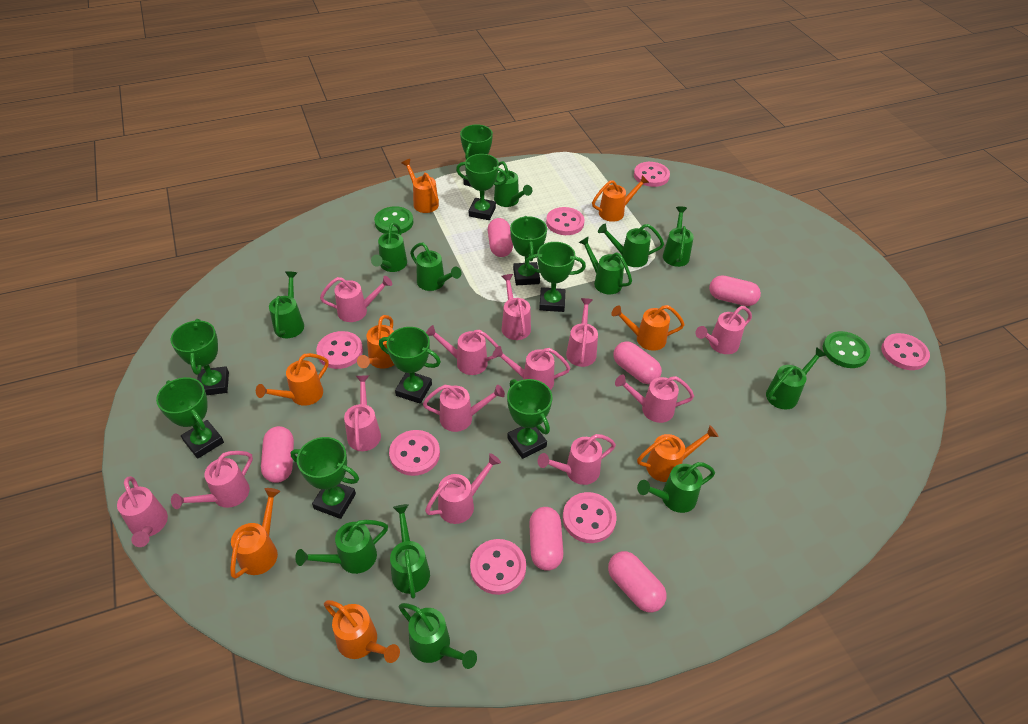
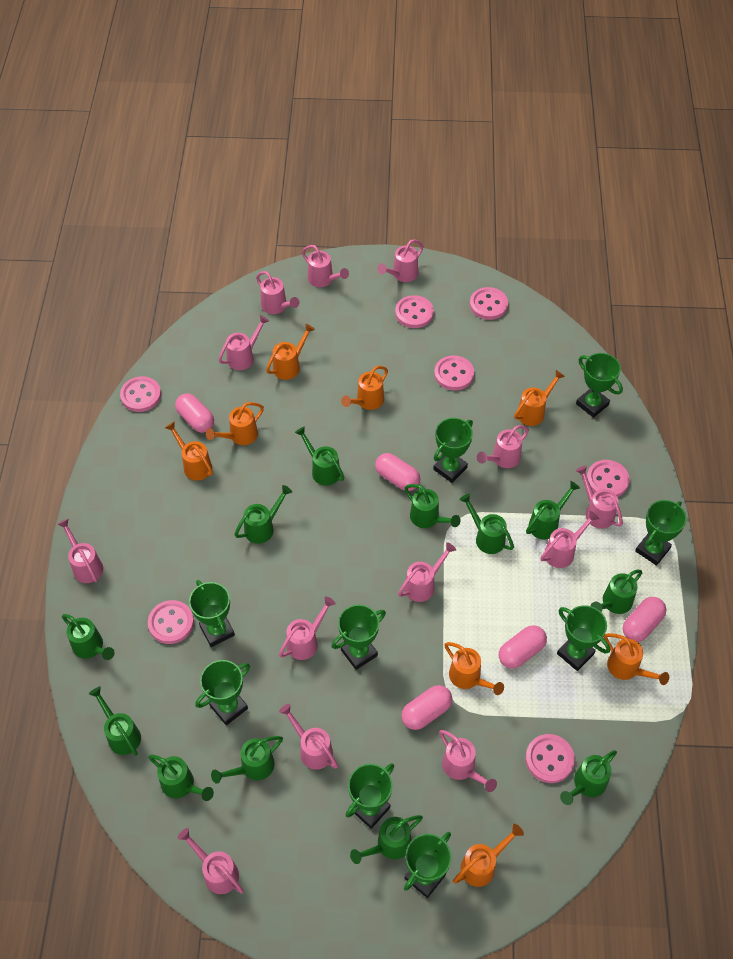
green button: 2 -> 0
pink capsule: 6 -> 5

